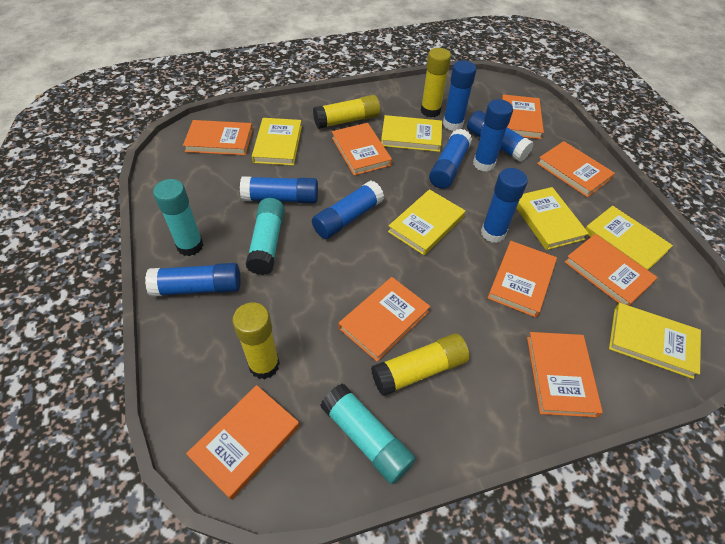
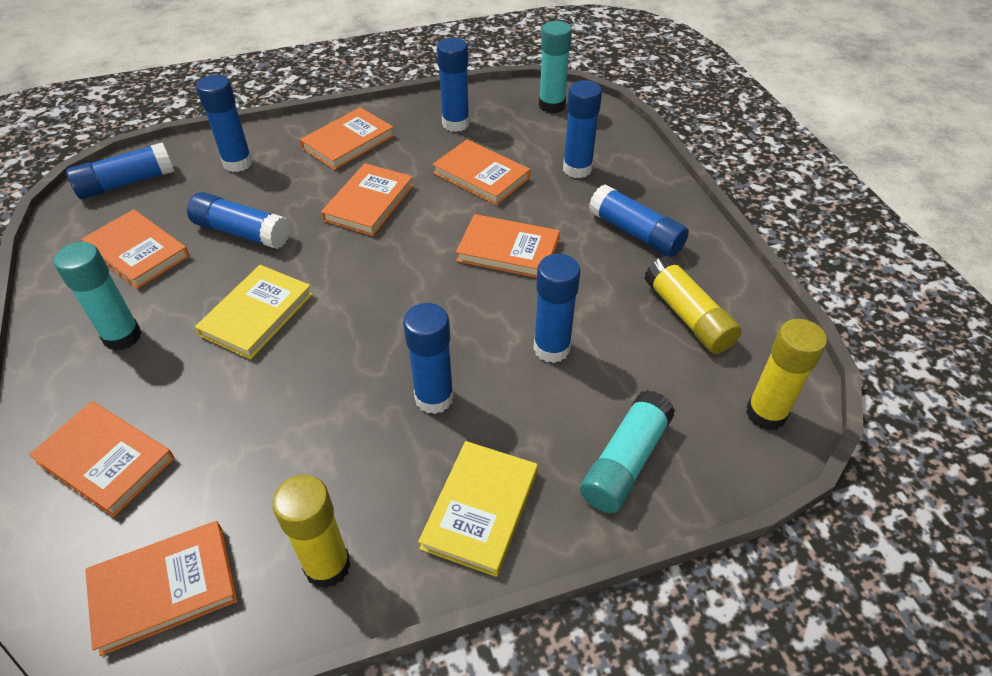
orange book: 9 -> 7
yellow book: 6 -> 2
yellow glue stick: 4 -> 3

